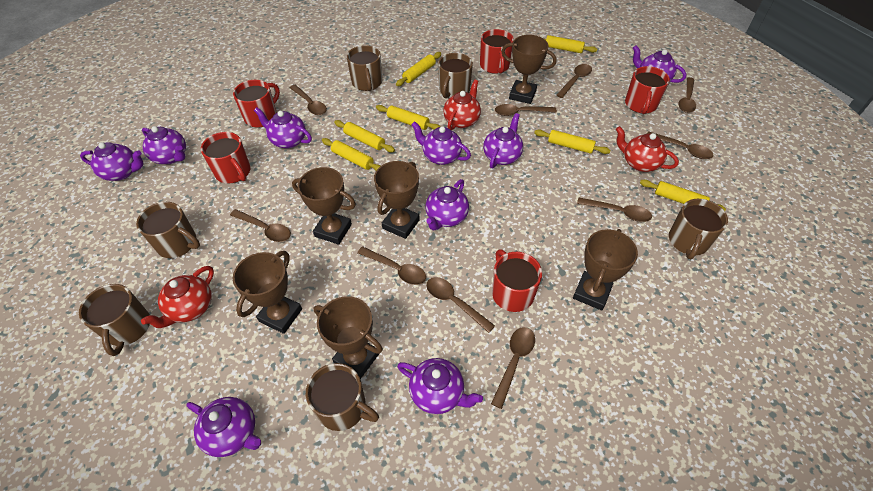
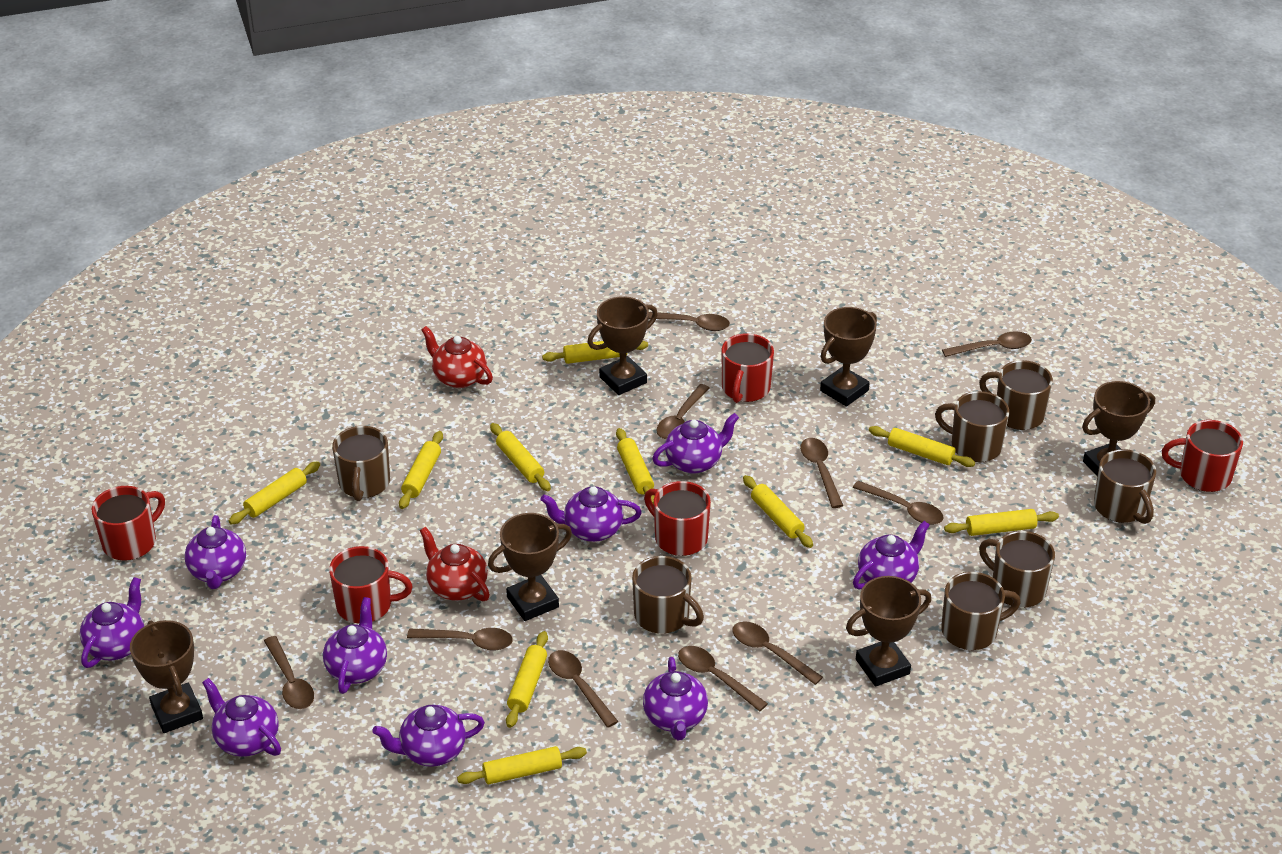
brown mug: 6 -> 7
red teapot: 3 -> 2
yellow rolling pin: 7 -> 10

